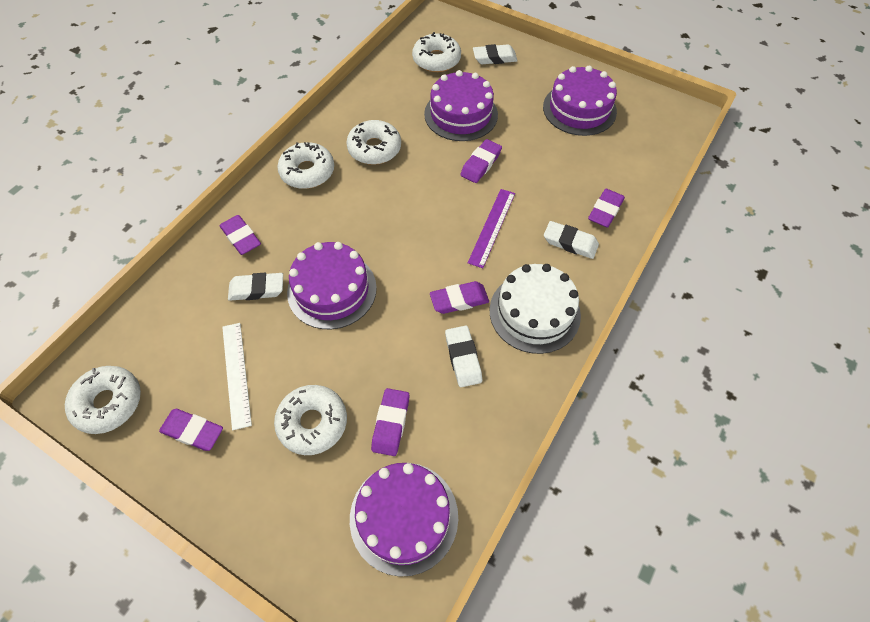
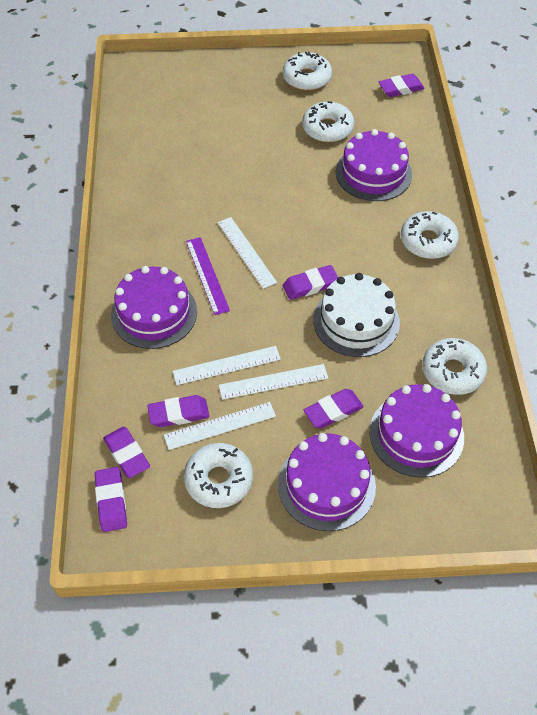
white eraser: 4 -> 0
white ruler: 1 -> 4

